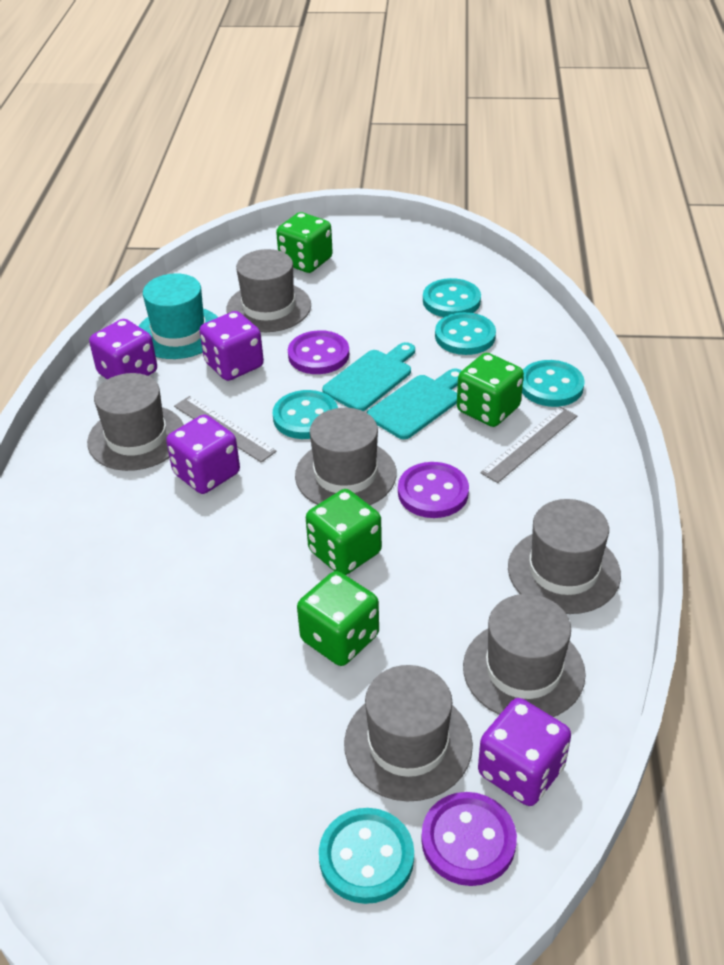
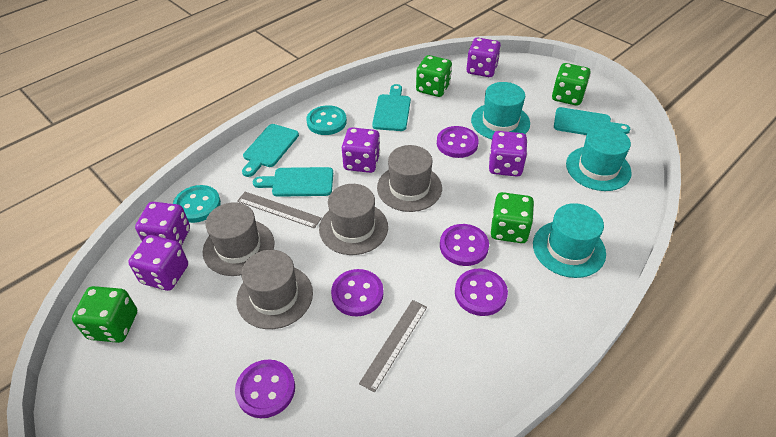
grey hat: 6 -> 4
purple button: 3 -> 5
purple dice: 4 -> 5
turquoise button: 5 -> 2
turquoise cutting board: 2 -> 4
turquoise hat: 1 -> 3

